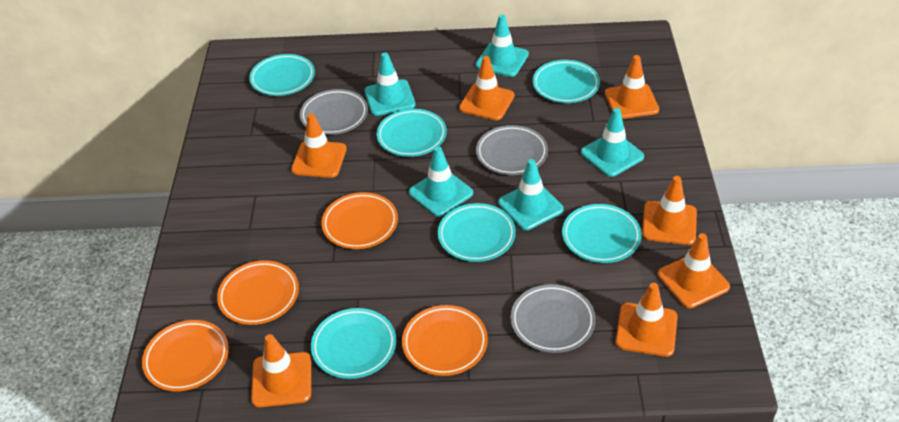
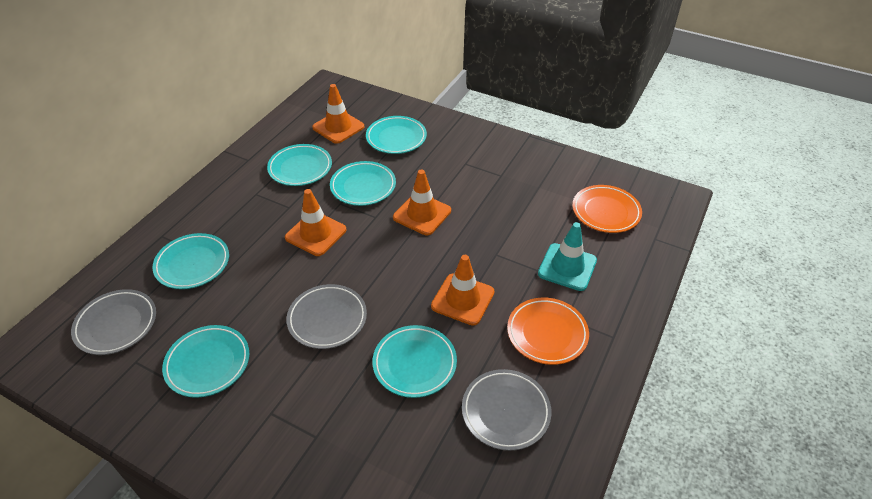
orange plate: 4 -> 2
orange traffic cone: 7 -> 4
turquoise traffic cone: 5 -> 1

